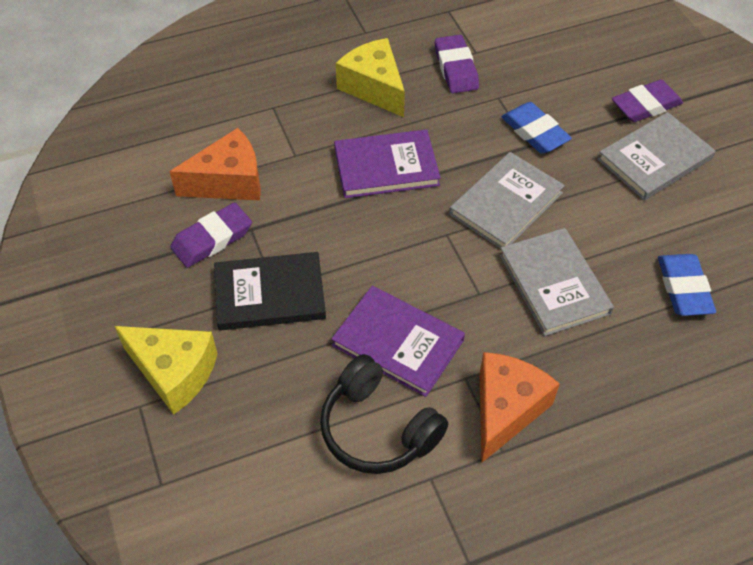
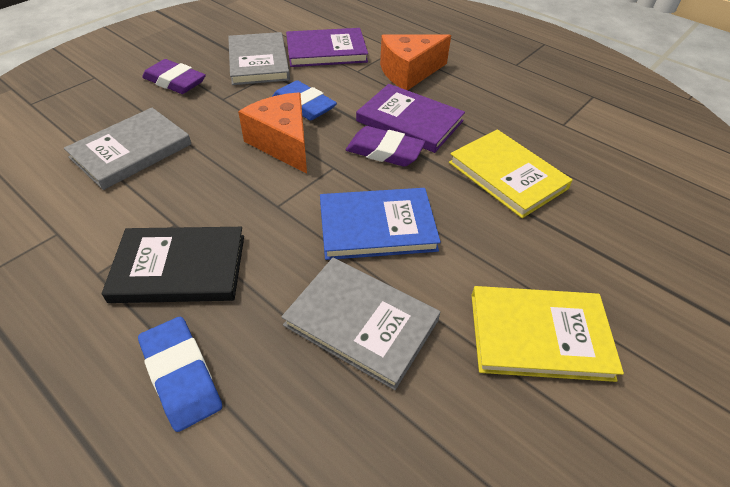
black headphones: 1 -> 0
blue book: 0 -> 1
purple eraser: 3 -> 2
yellow book: 0 -> 2
yellow cheese: 2 -> 0

